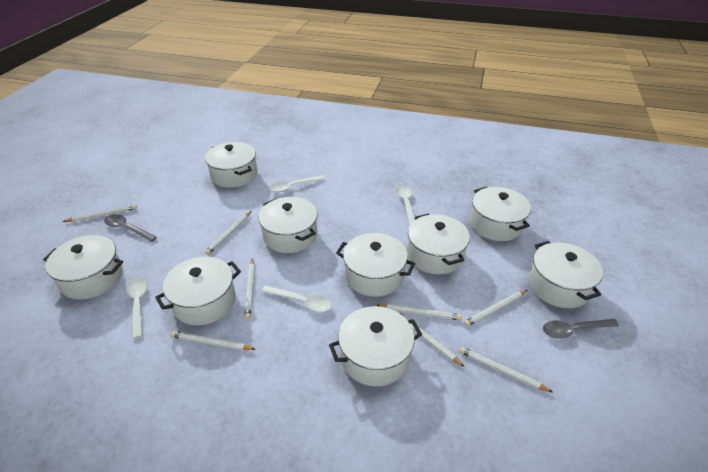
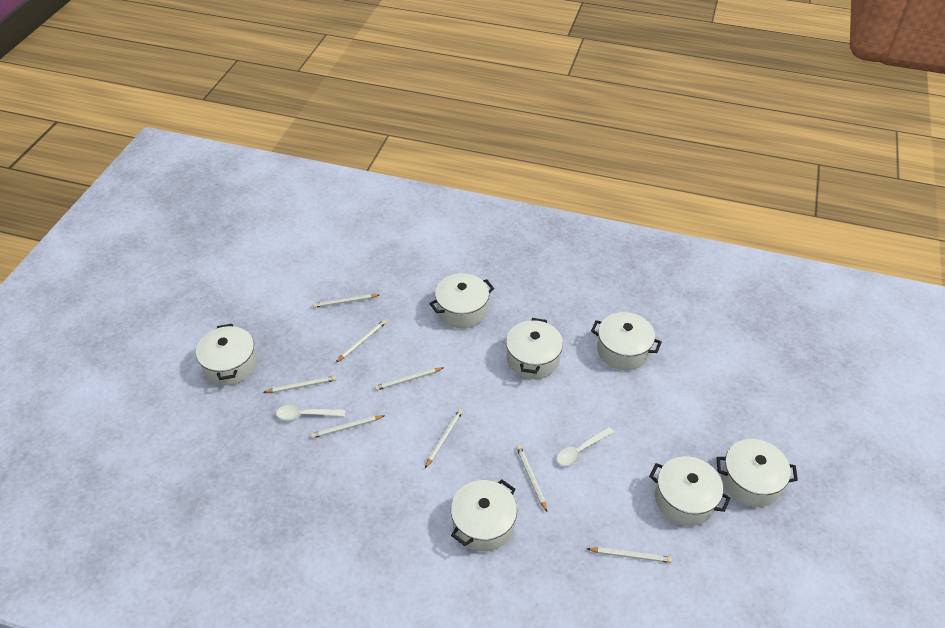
grey spoon: 2 -> 0
white pot: 9 -> 7
white spoon: 4 -> 2

